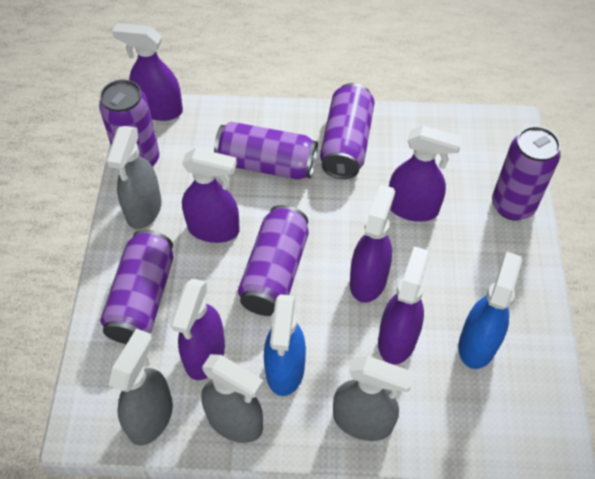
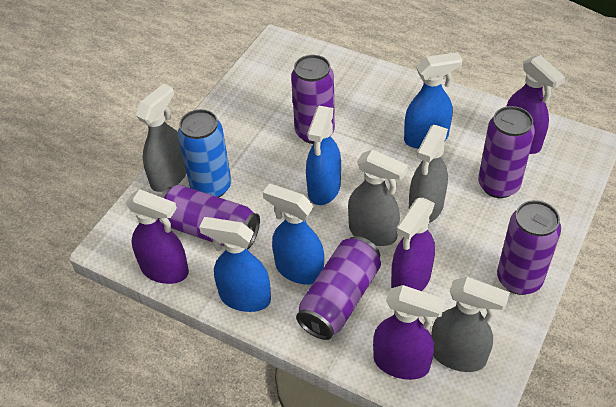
blue can: 0 -> 1
blue spray bottle: 2 -> 4
purple can: 6 -> 5
purple spray bottle: 6 -> 4

